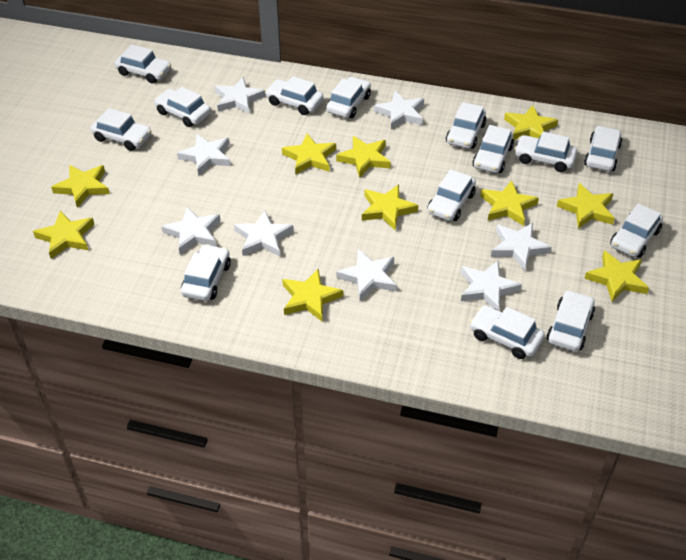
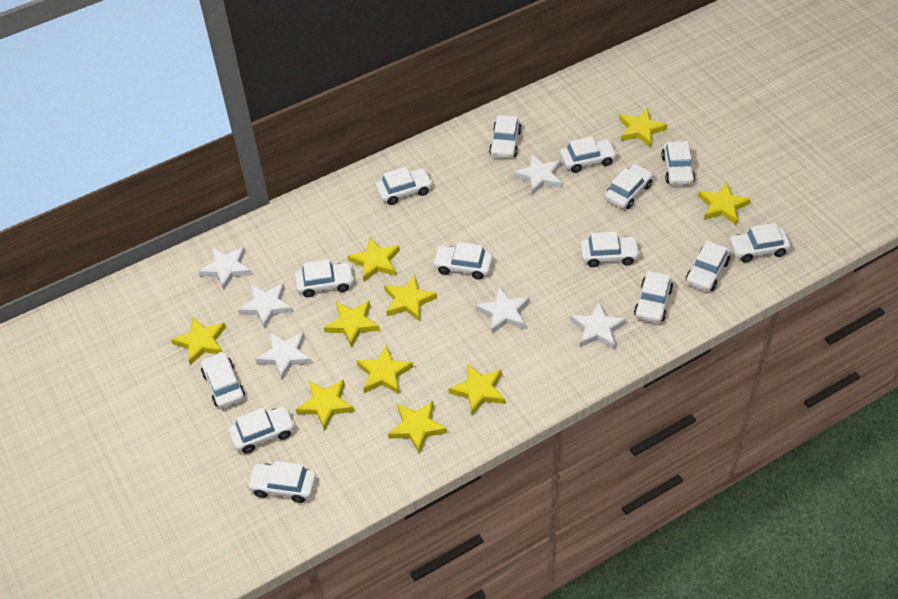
white star: 8 -> 6

